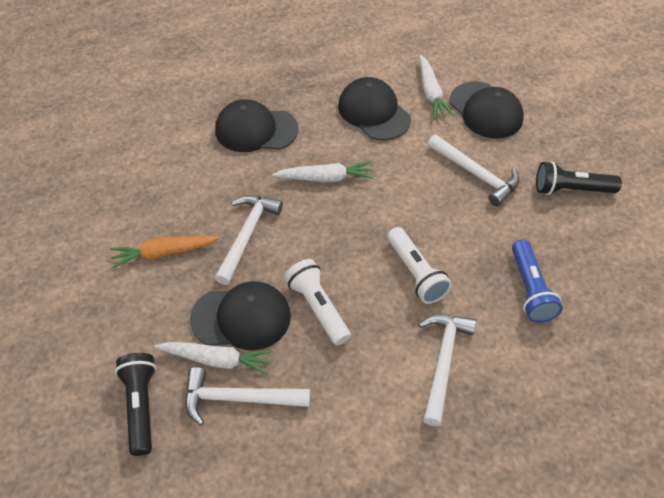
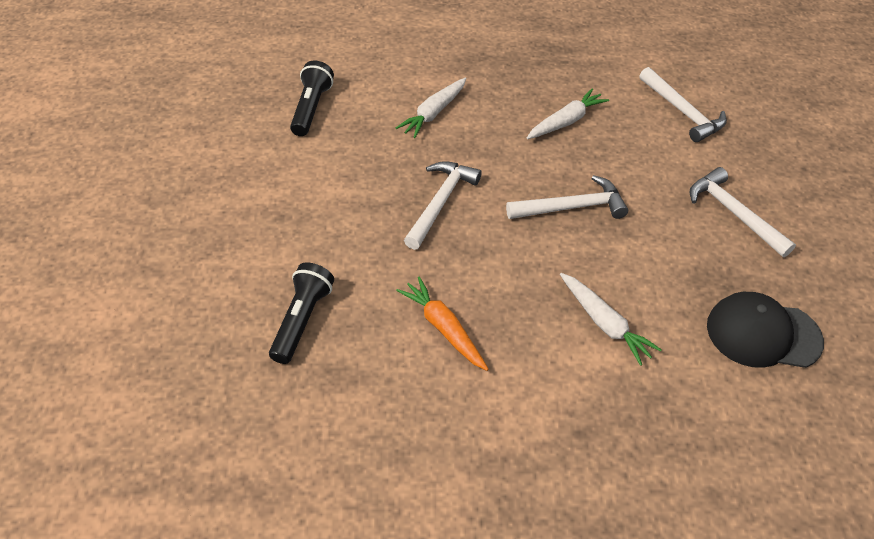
black cap: 4 -> 1
blue flashlight: 1 -> 0
white flashlight: 2 -> 0

